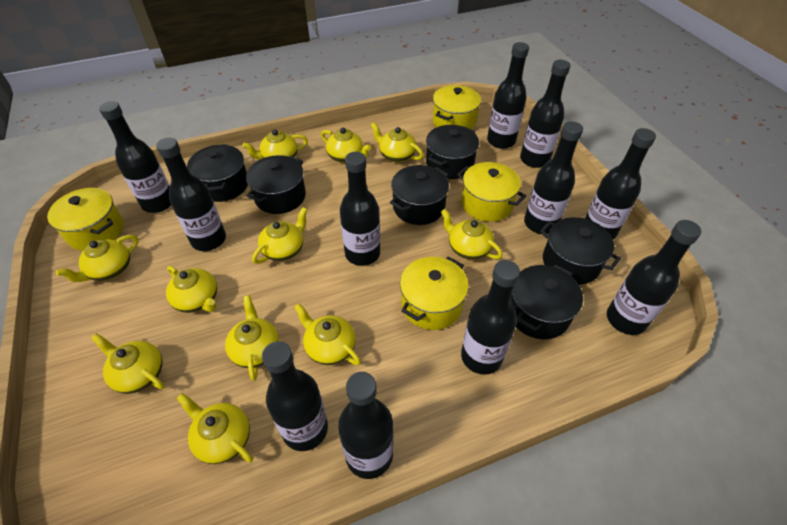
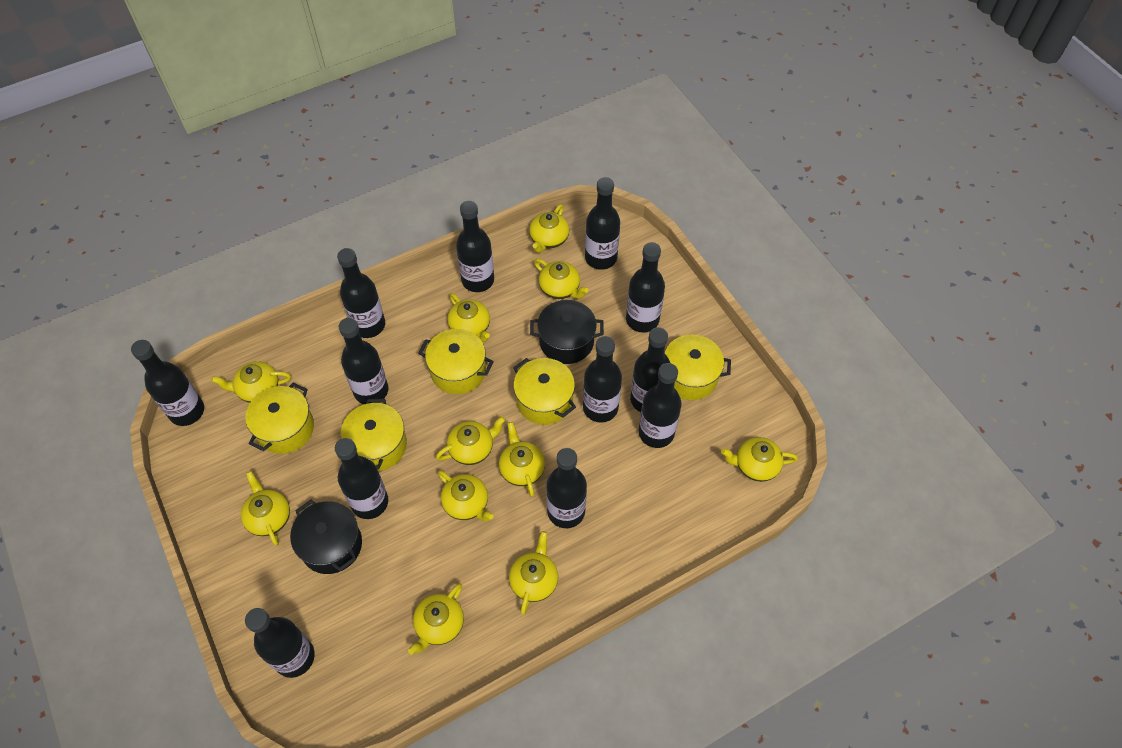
black bottle: 11 -> 12
black pot: 6 -> 2
yellow pot: 4 -> 5

